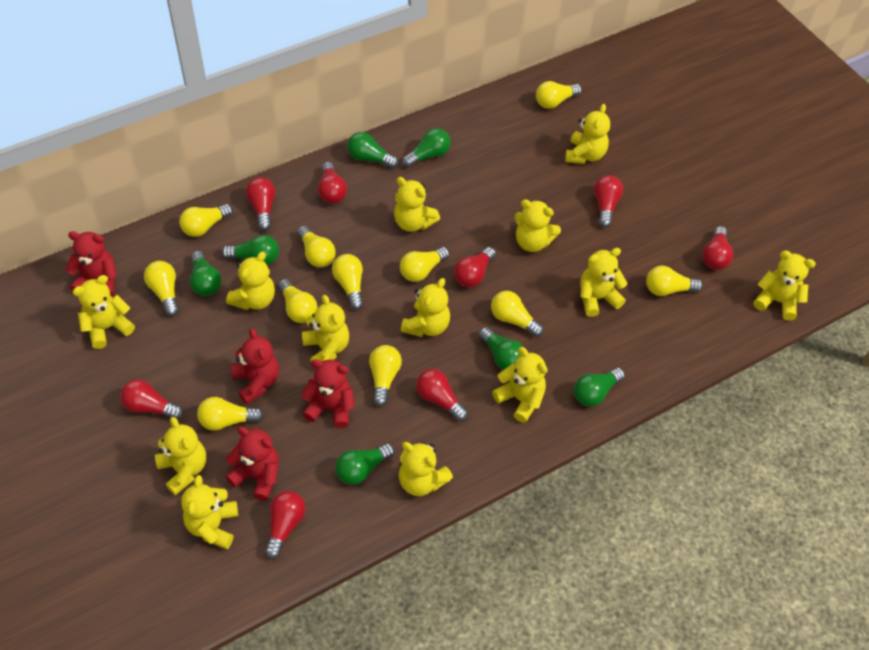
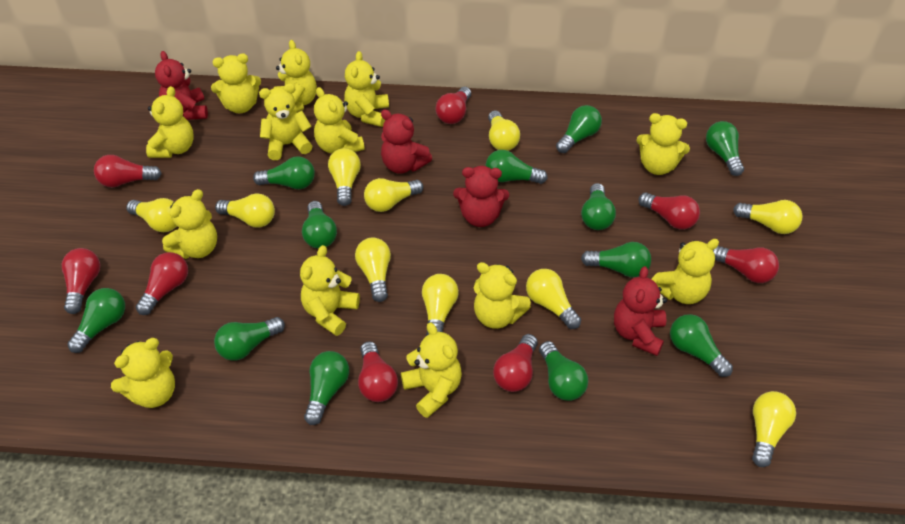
green light bulb: 7 -> 12
yellow light bulb: 11 -> 10

